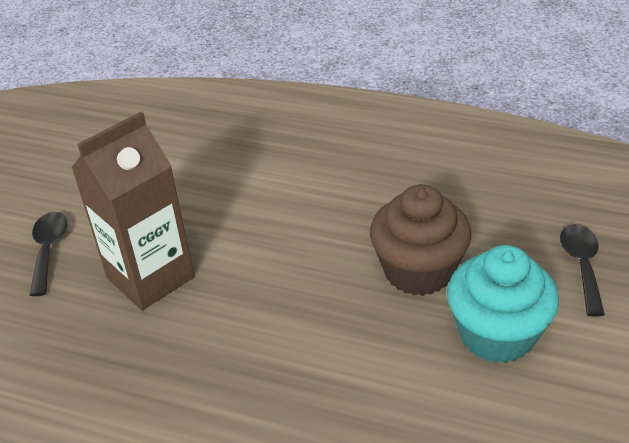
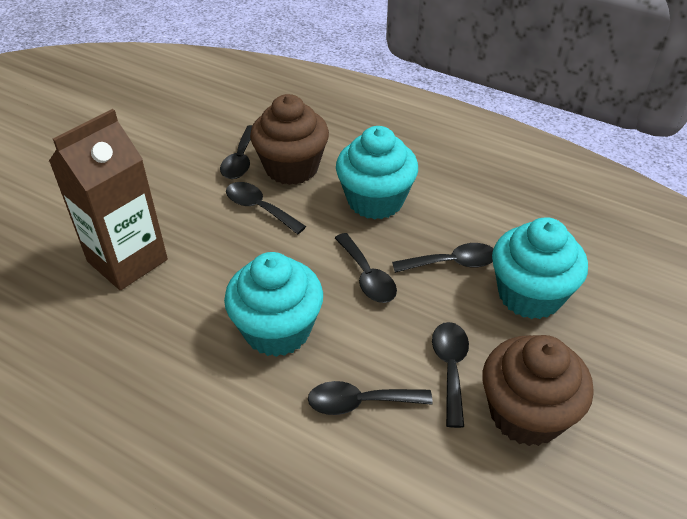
black spoon: 2 -> 6
brown cupcake: 1 -> 2
turquoise cupcake: 1 -> 3

